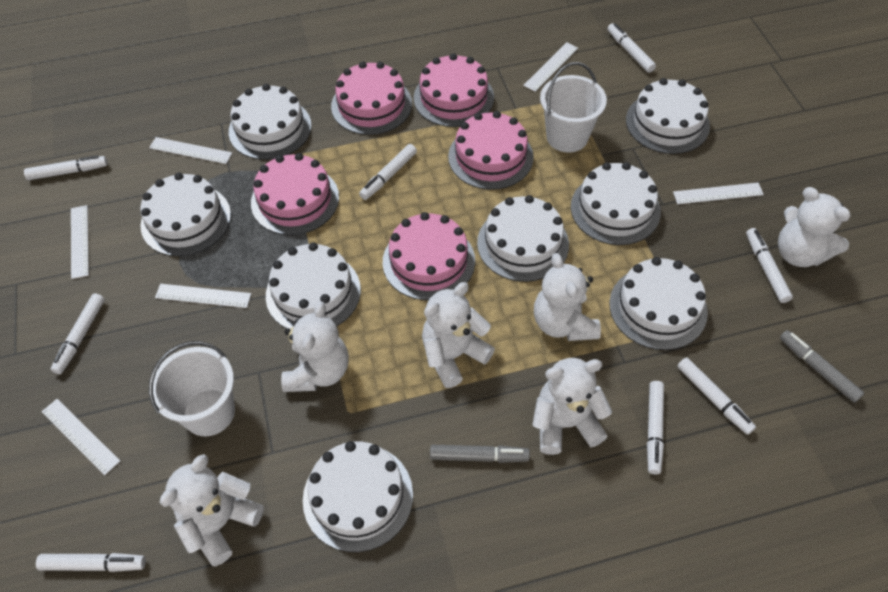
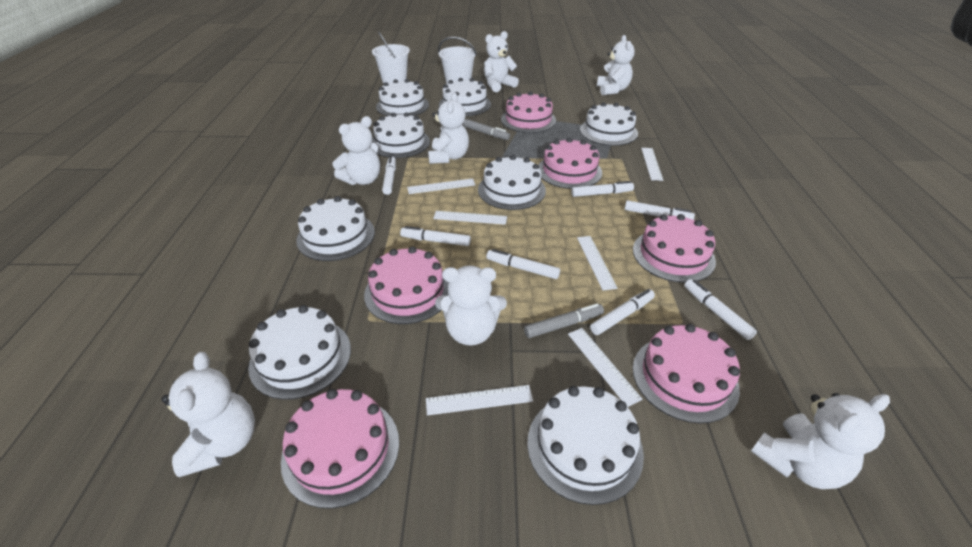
pink cake: 5 -> 6
white marker: 8 -> 7
white teddy bear: 6 -> 7

